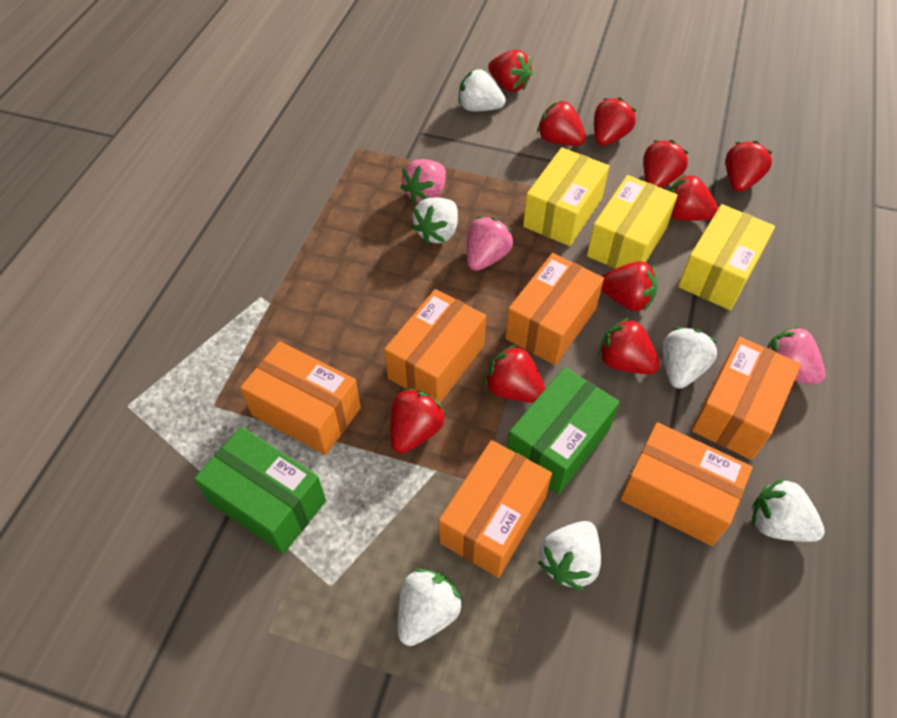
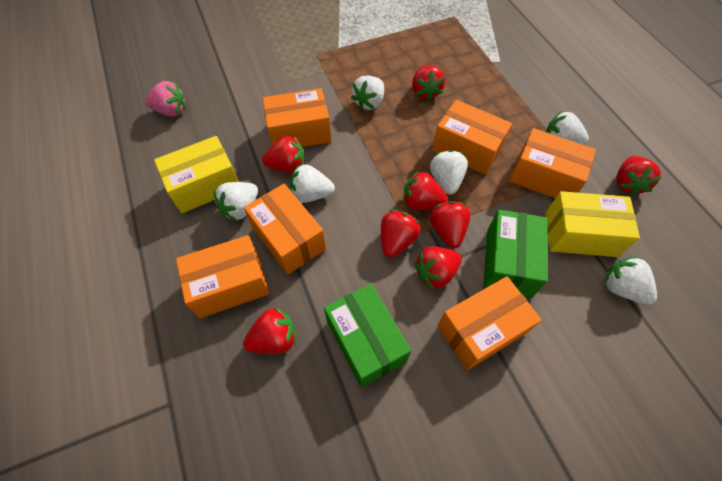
pink strawberry: 3 -> 1
red strawberry: 10 -> 8
yellow box: 3 -> 2

